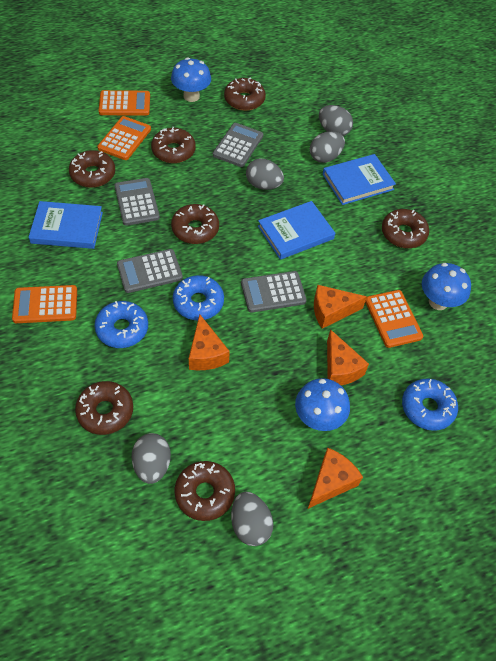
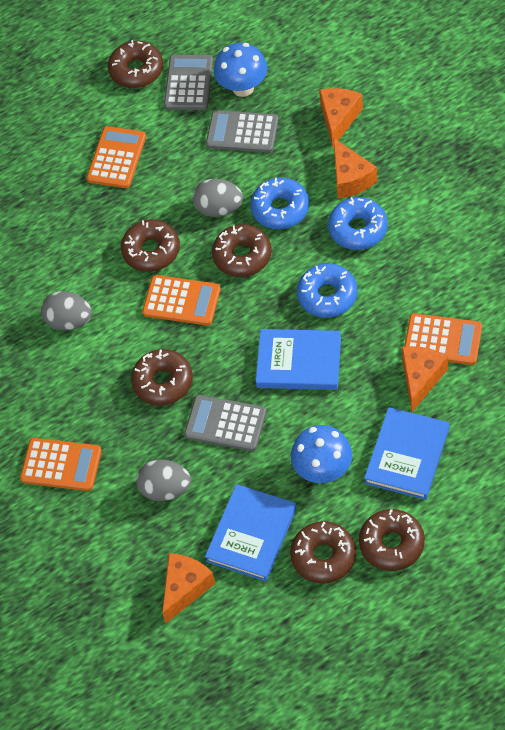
blue mushroom: 3 -> 2
brown donut: 7 -> 6
grey calculator: 4 -> 3
grey egg: 5 -> 3

